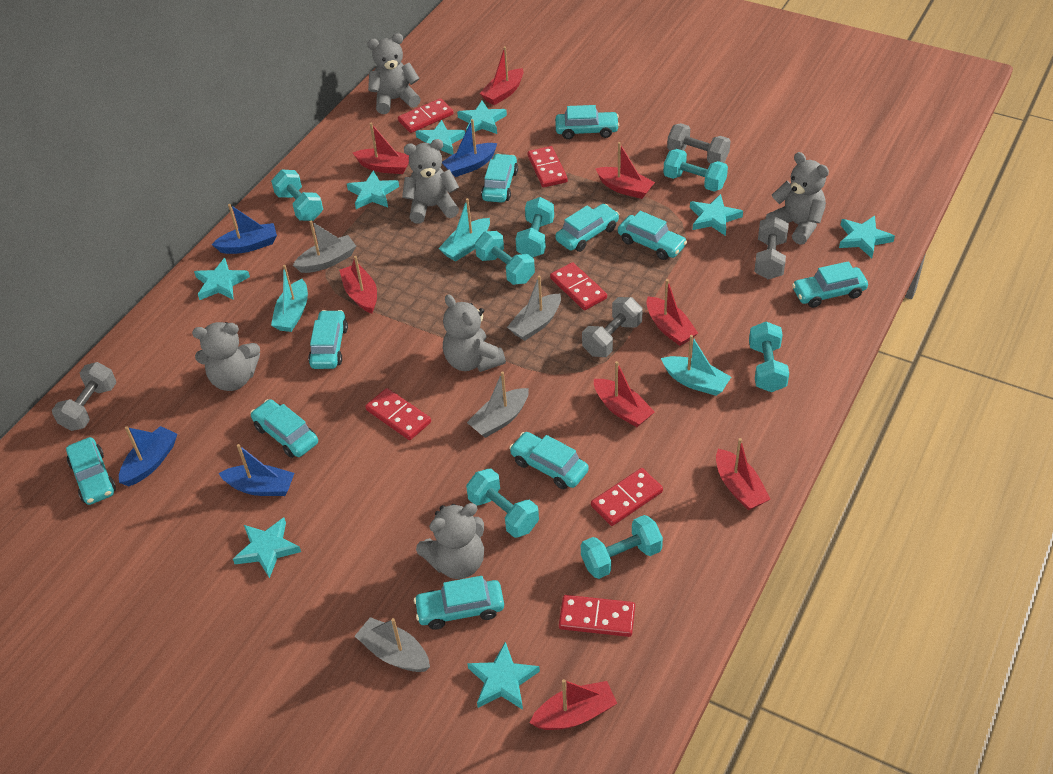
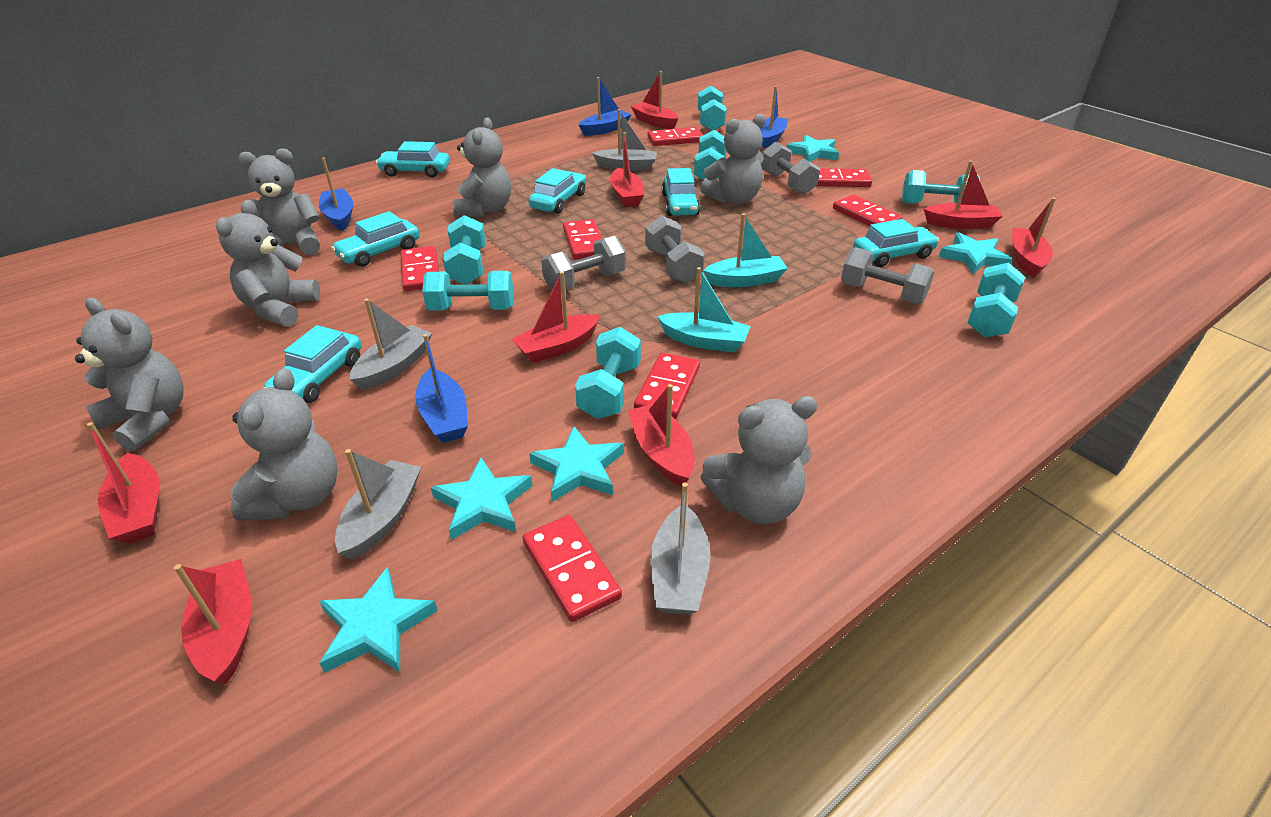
grey teddy bear: 6 -> 7
red domino: 6 -> 7
turquoise boat: 3 -> 2
turquoise car: 10 -> 6
turquoise star: 8 -> 5

